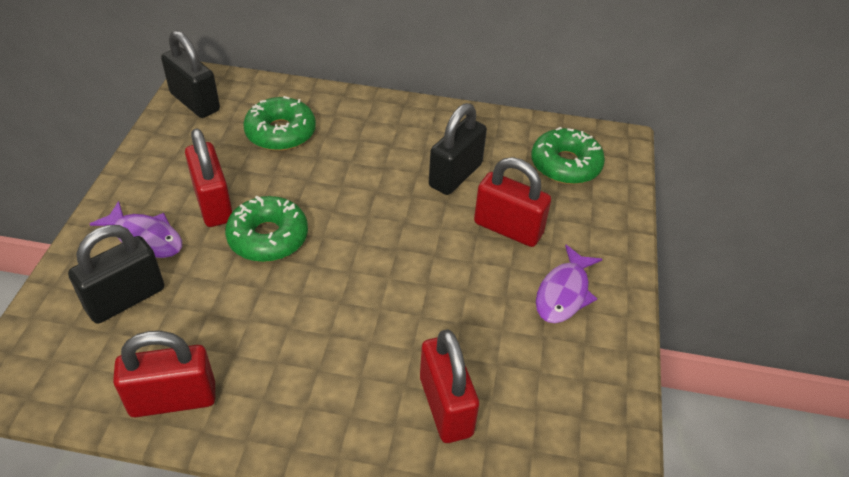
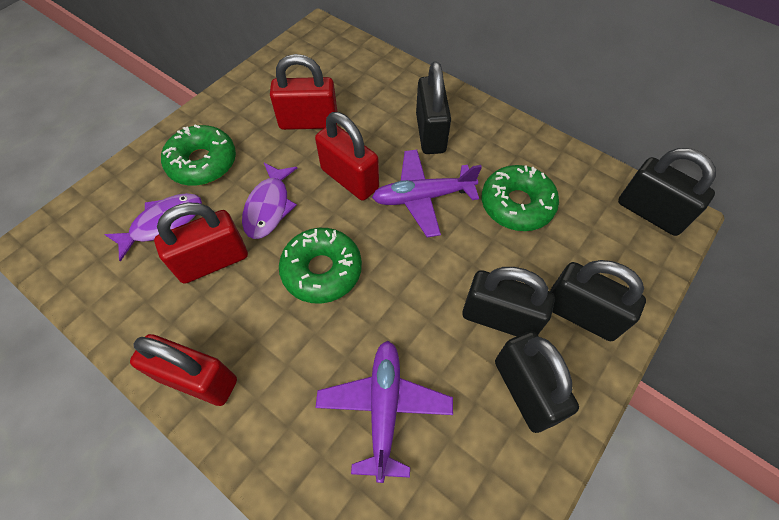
black padlock: 3 -> 5
purple plane: 0 -> 2

